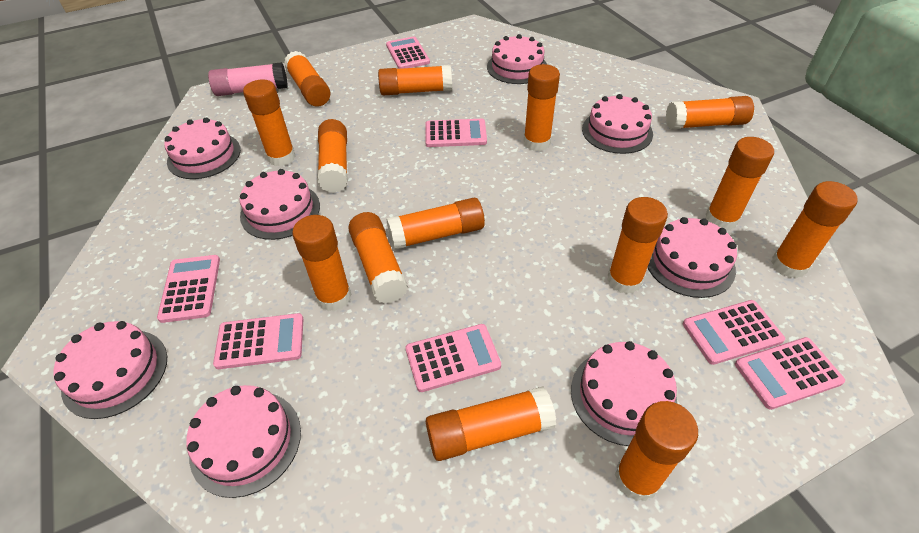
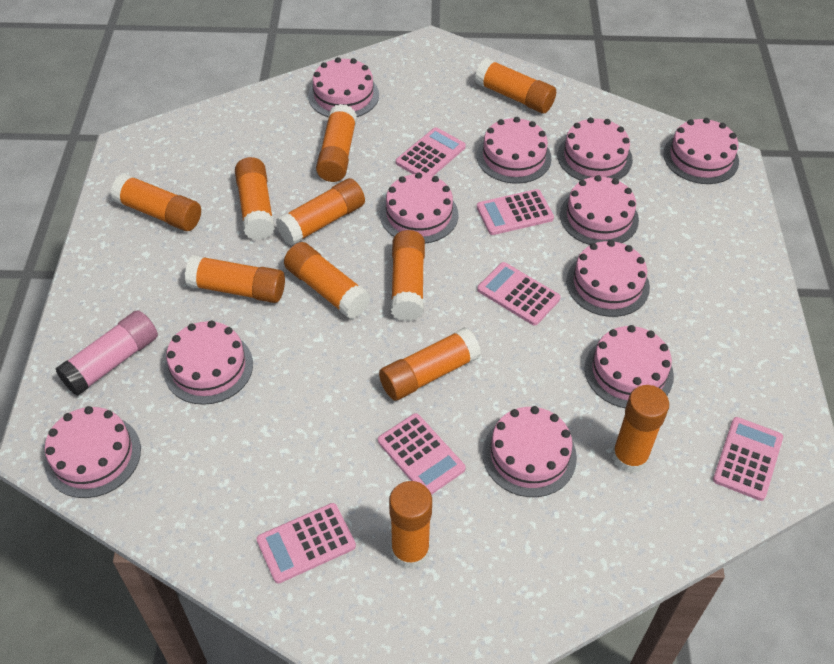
orange glue stick: 14 -> 11
pink cake: 8 -> 11
pink calculator: 7 -> 6

